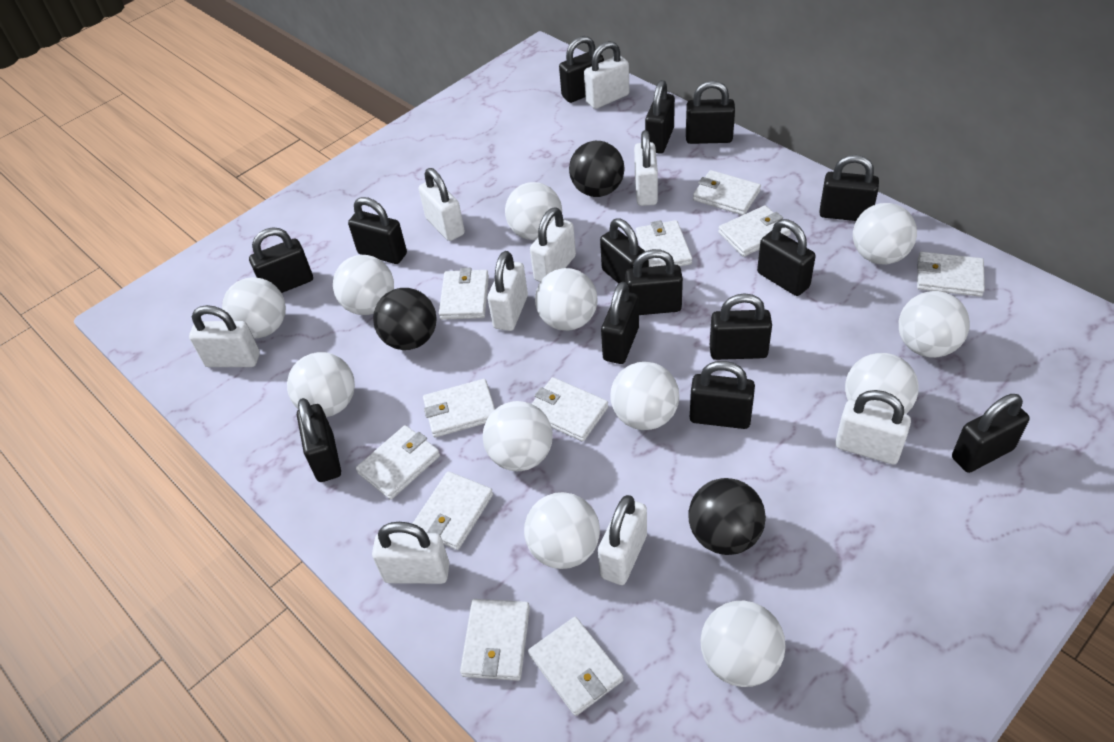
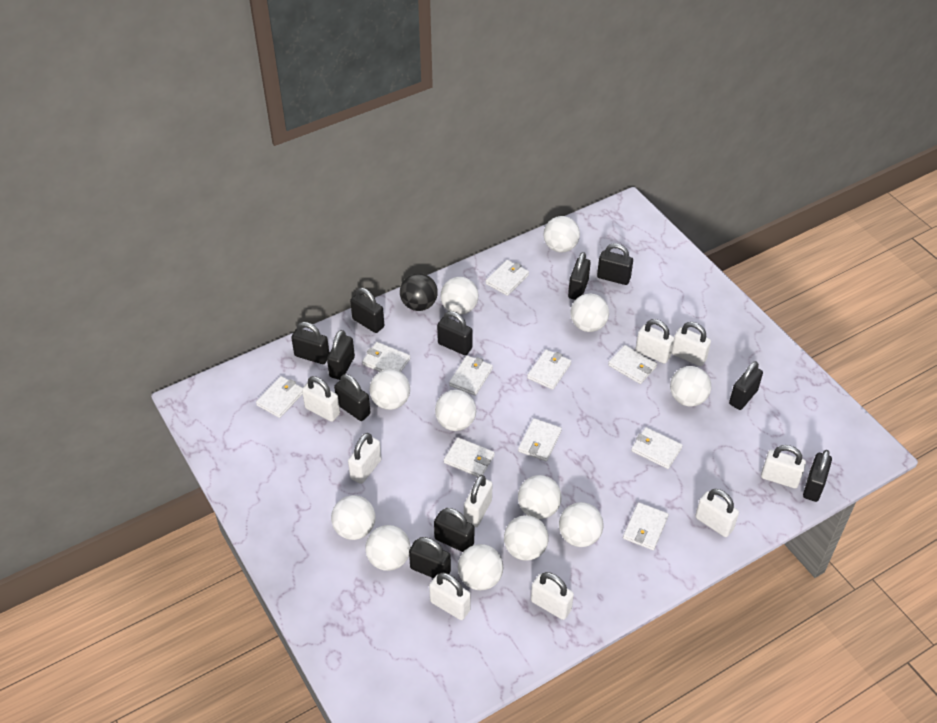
black ball: 3 -> 1
black padlock: 14 -> 11
white wallet: 11 -> 10

